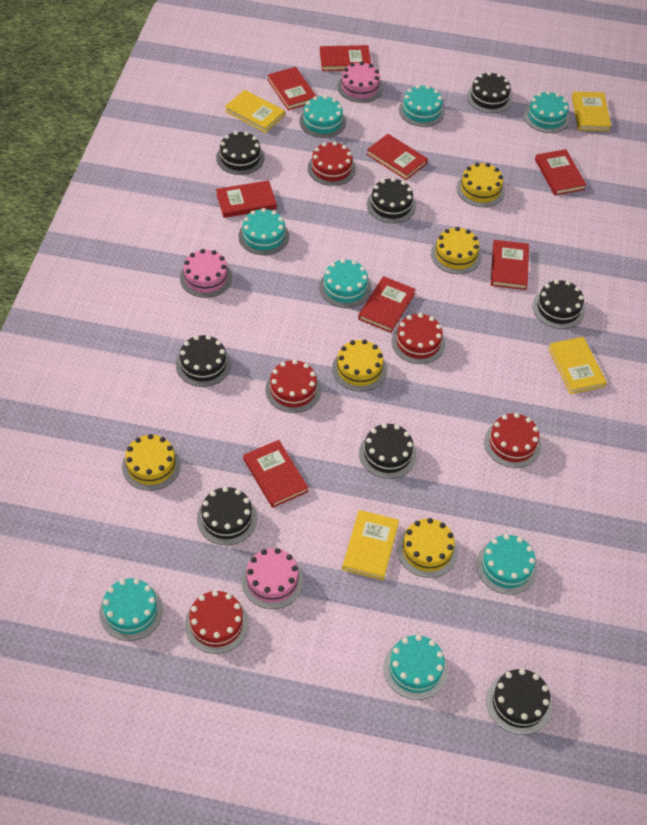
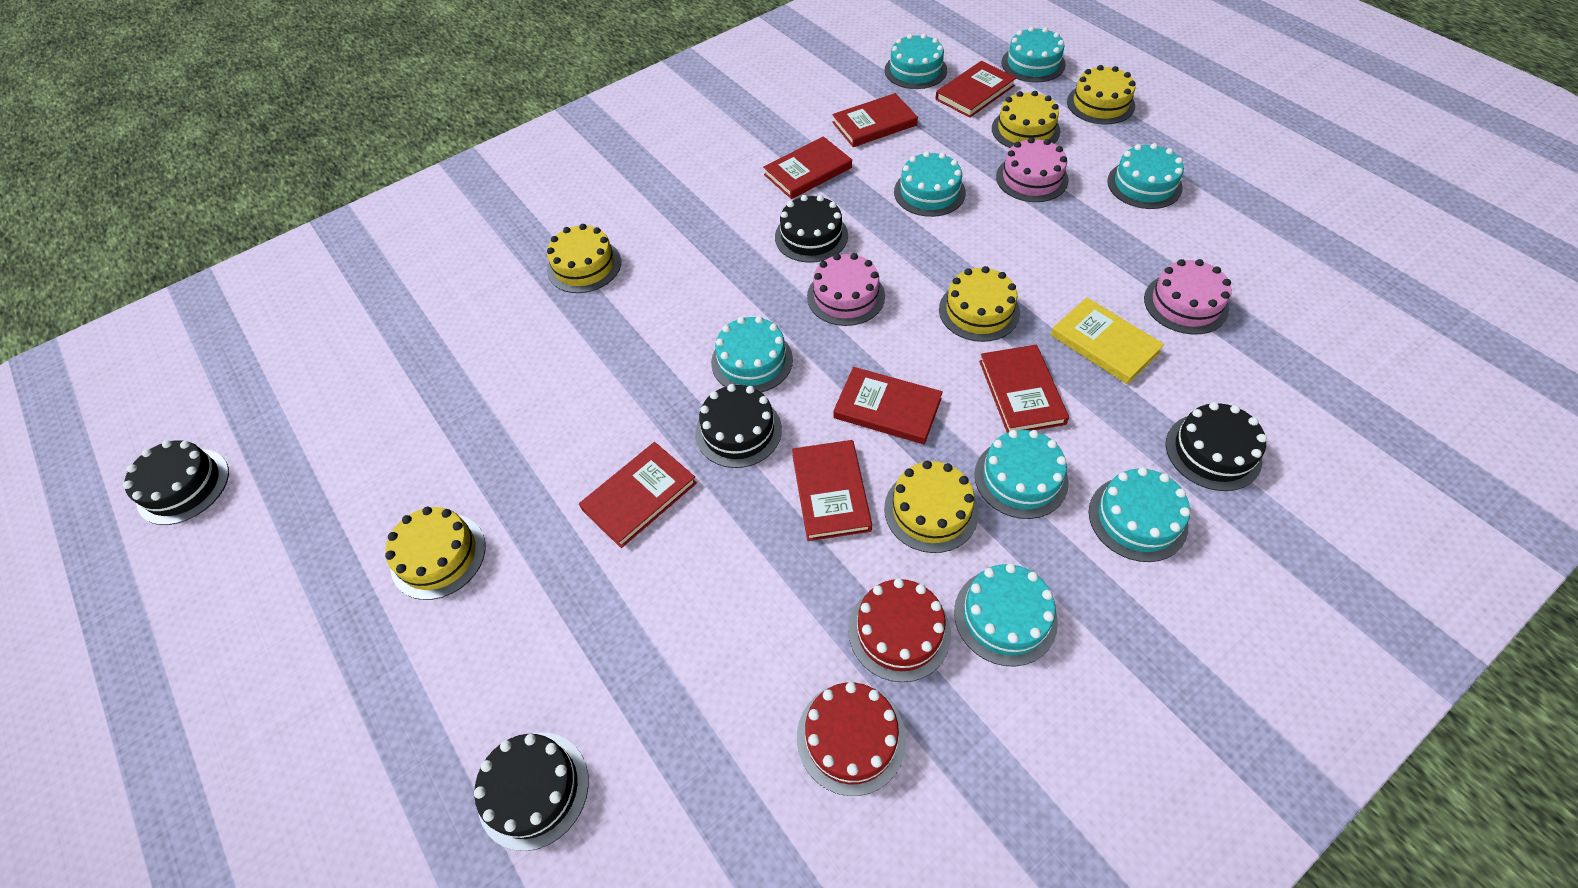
black cake: 8 -> 5
red book: 8 -> 7
red cake: 5 -> 2
yellow book: 4 -> 1
yellow cake: 5 -> 6

